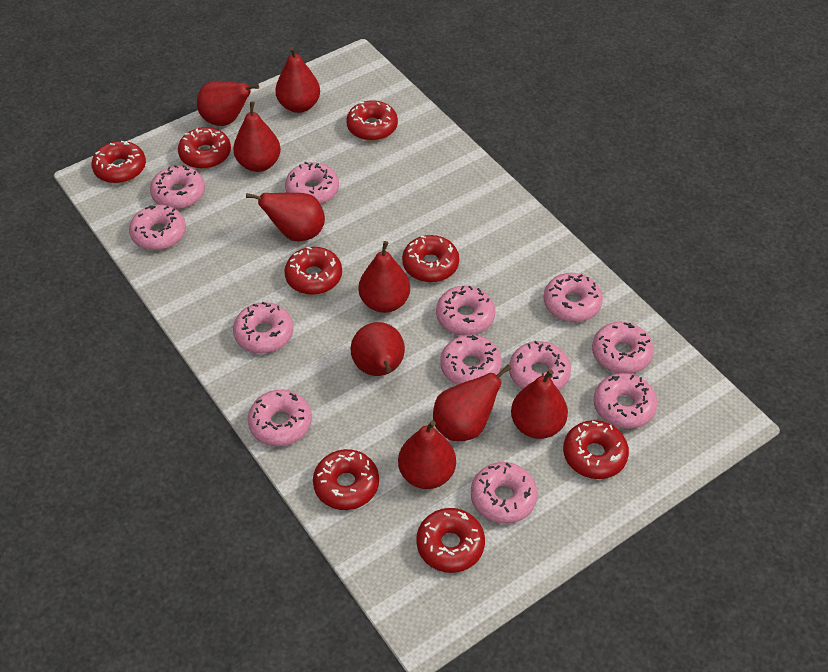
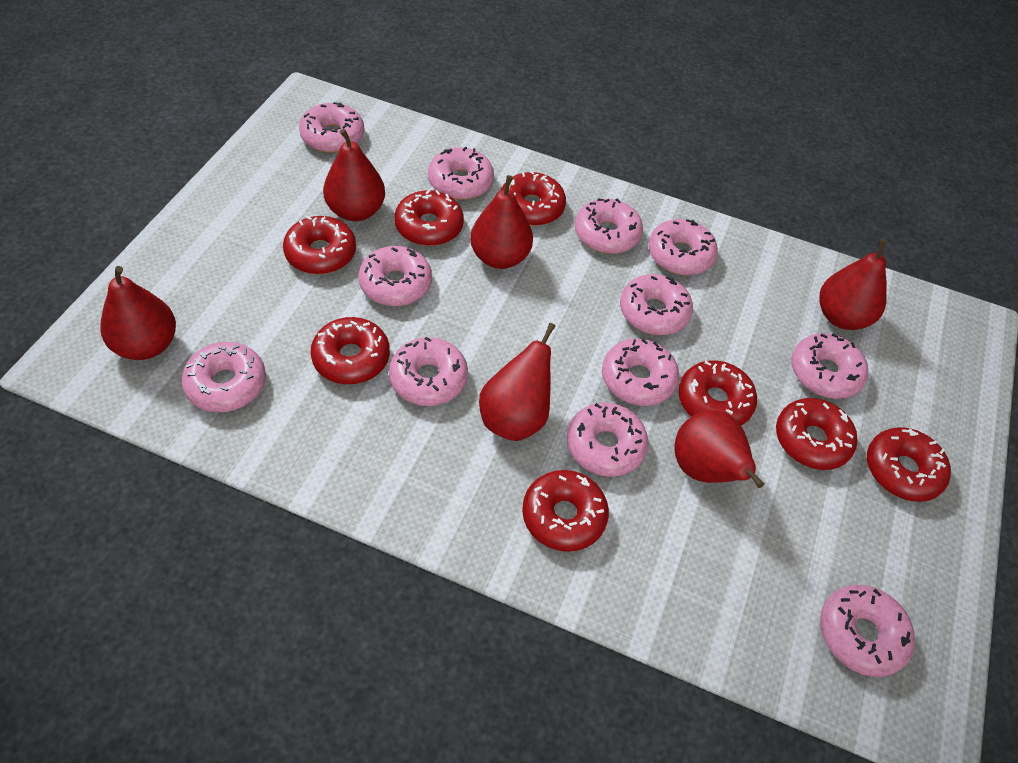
red pear: 9 -> 6

